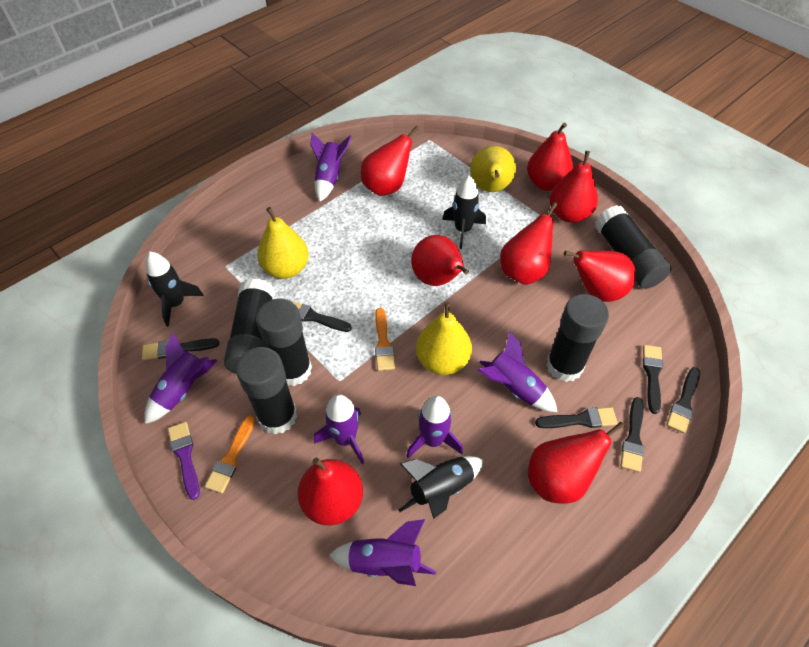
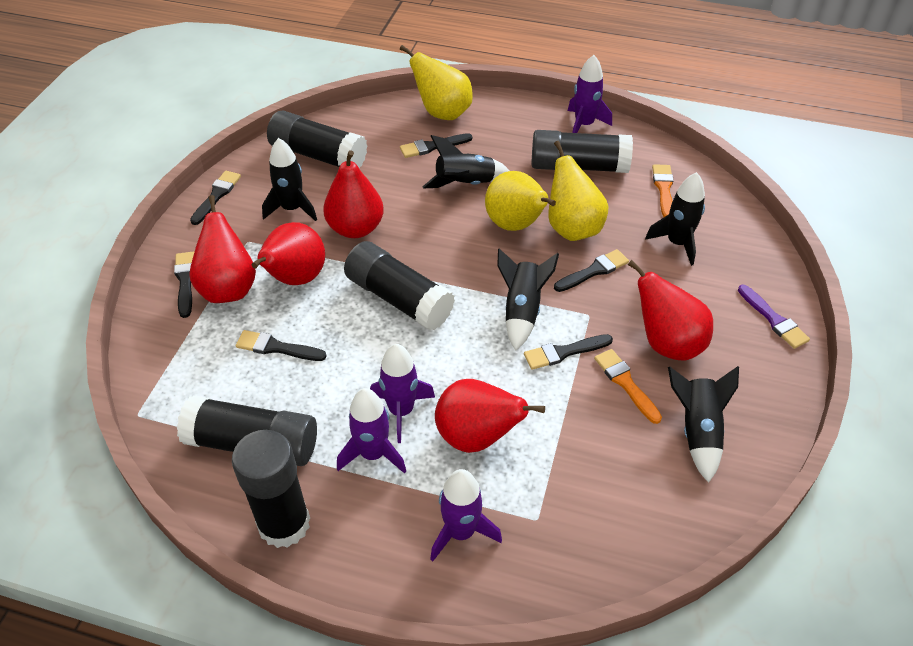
black rocket: 3 -> 5
purple rocket: 6 -> 4
red pear: 8 -> 5

